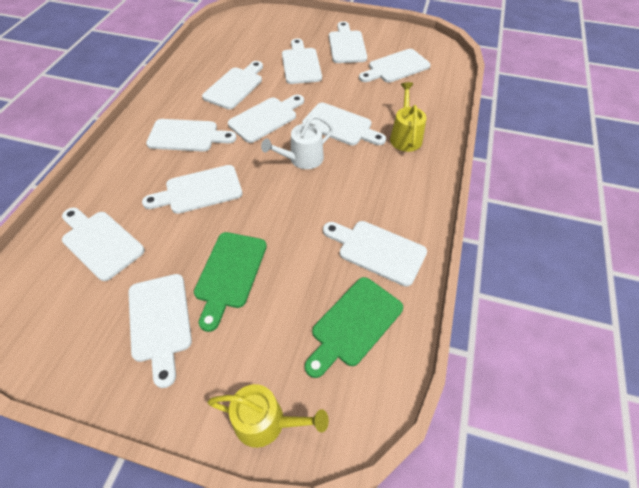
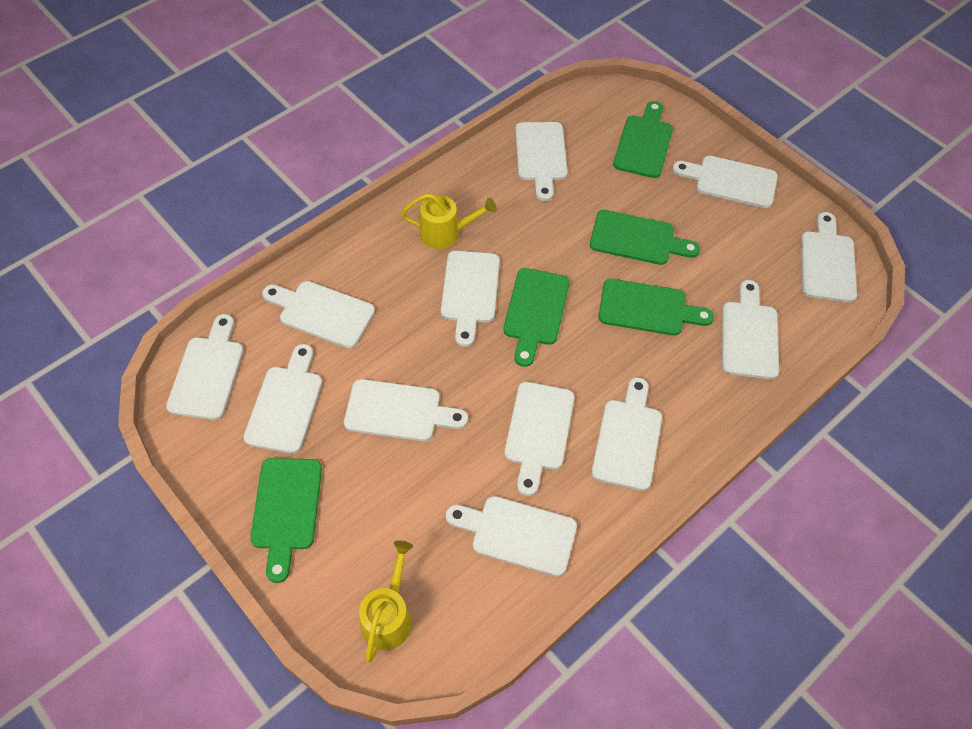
green cutting board: 2 -> 5
white cutting board: 11 -> 12
white watering can: 1 -> 0

